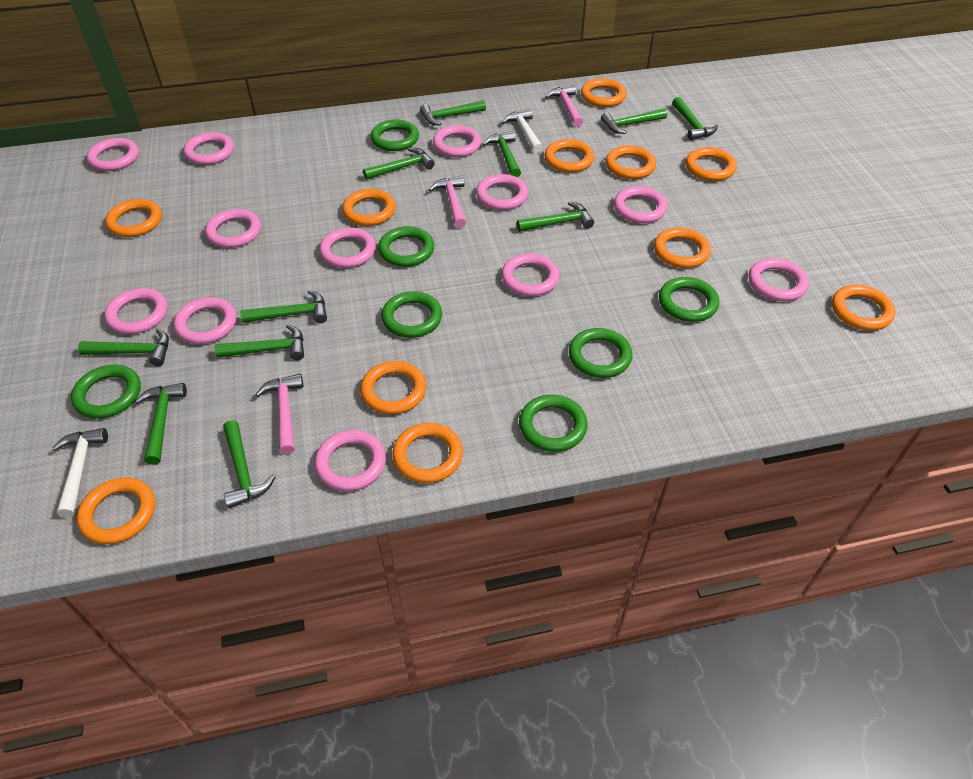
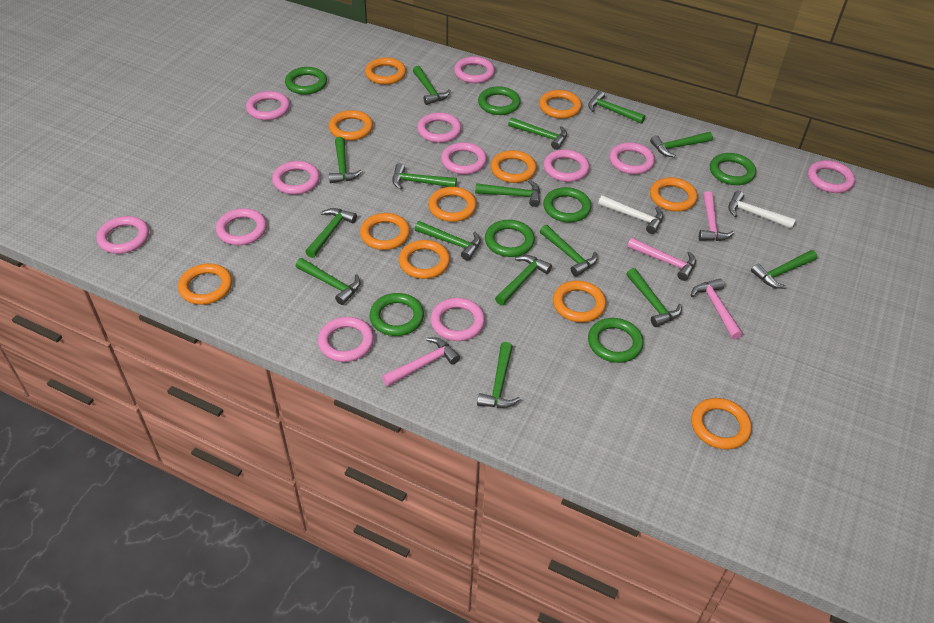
green hammer: 11 -> 15
pink hammer: 3 -> 4

